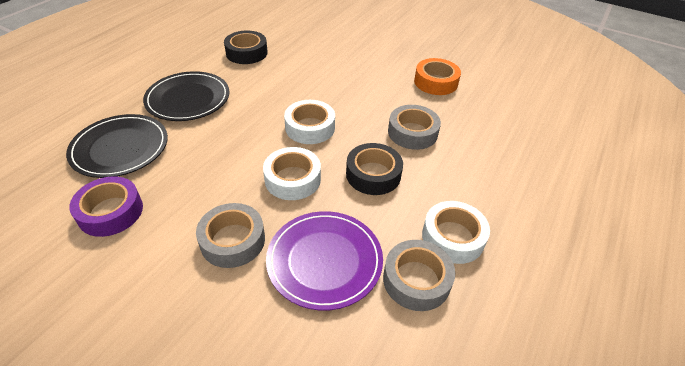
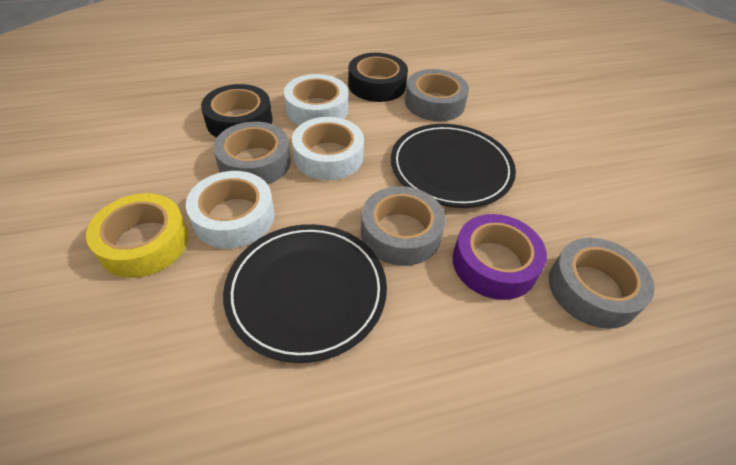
grey tape: 3 -> 4
orange tape: 1 -> 0
purple plate: 1 -> 0
yellow tape: 0 -> 1

